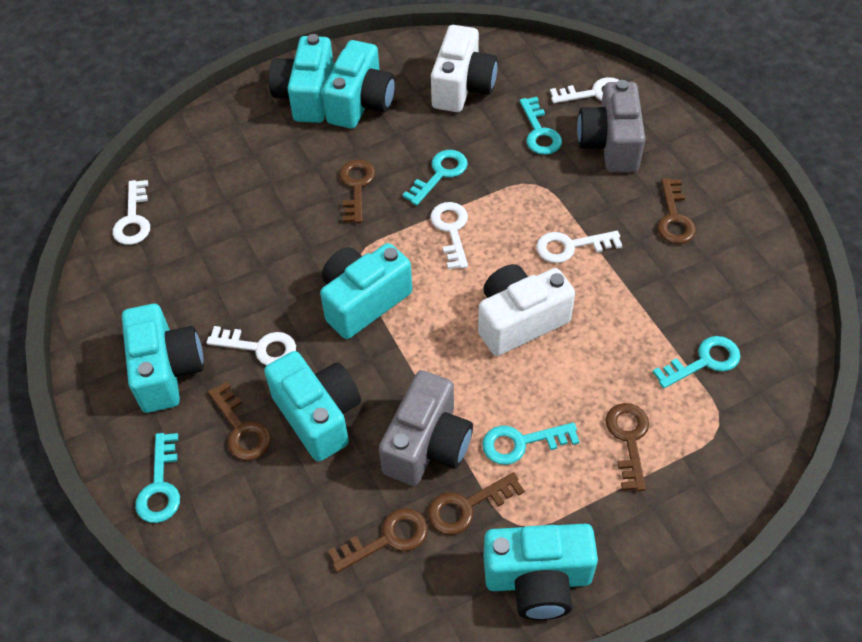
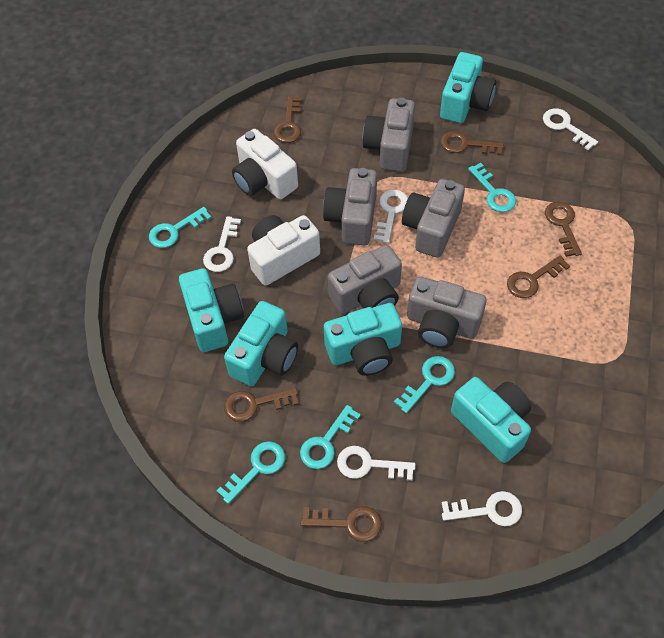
grey camera: 2 -> 5
turquoise camera: 6 -> 5

